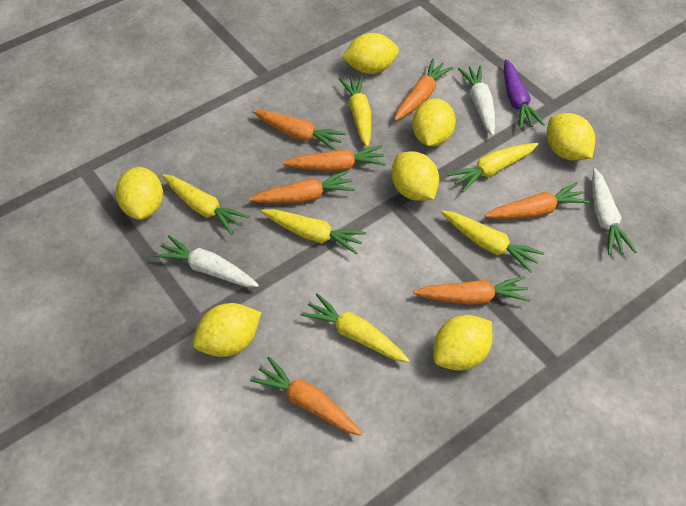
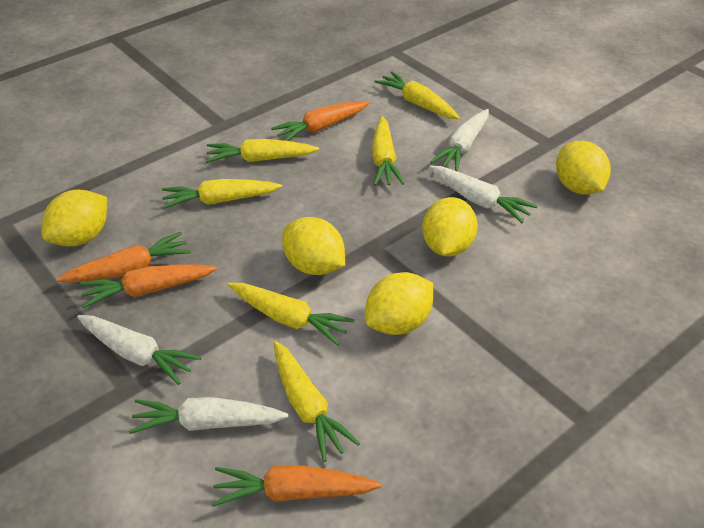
orange carrot: 7 -> 4
purple carrot: 1 -> 0
white carrot: 3 -> 4
yellow lemon: 7 -> 5

